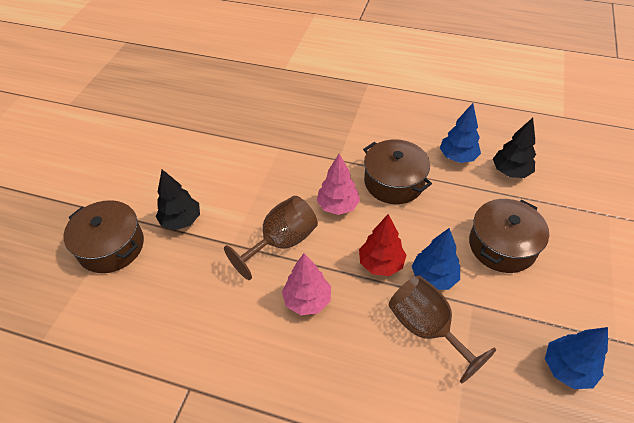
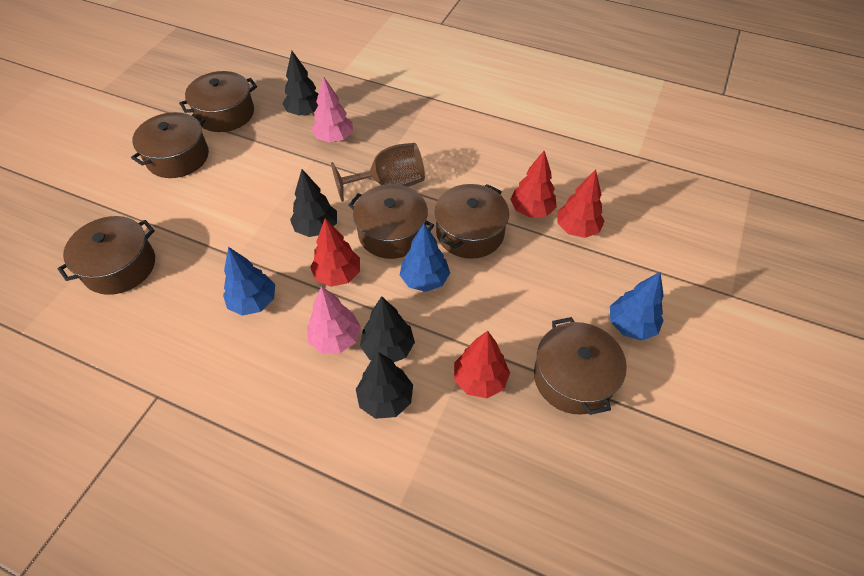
black tree: 2 -> 4
brown goblet: 2 -> 1
brown pot: 3 -> 6
red tree: 1 -> 4

